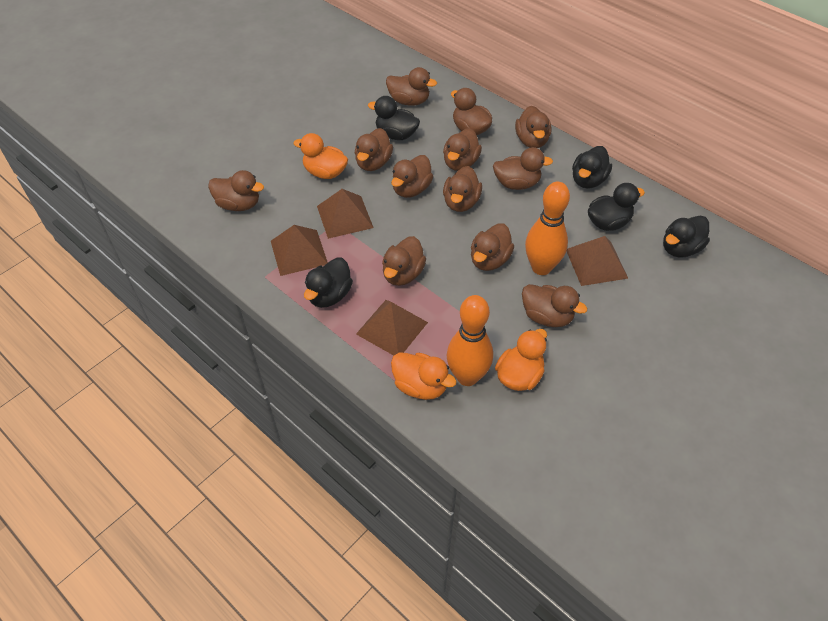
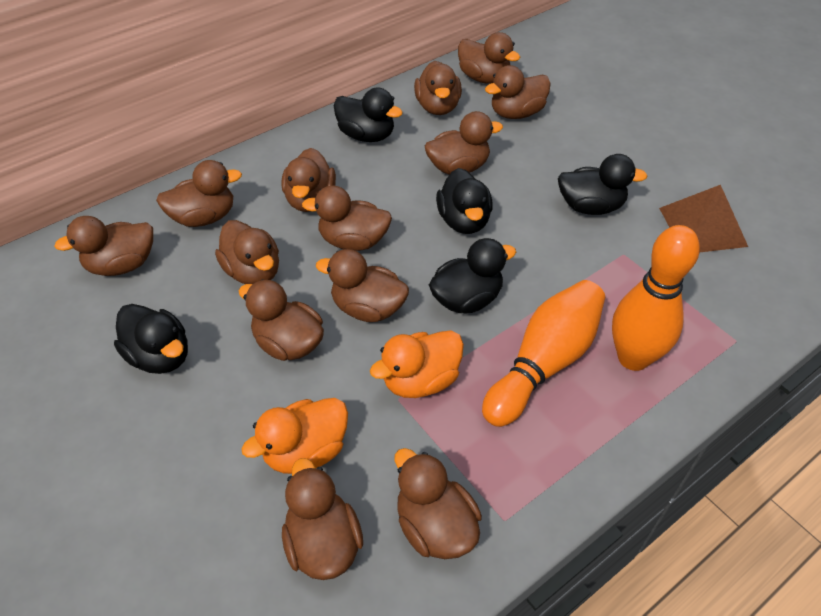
brown duck: 12 -> 13
brown pyramid: 4 -> 1
orange duck: 3 -> 2

